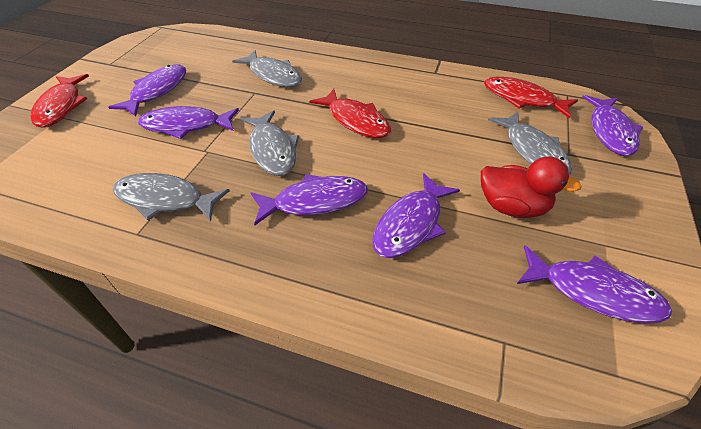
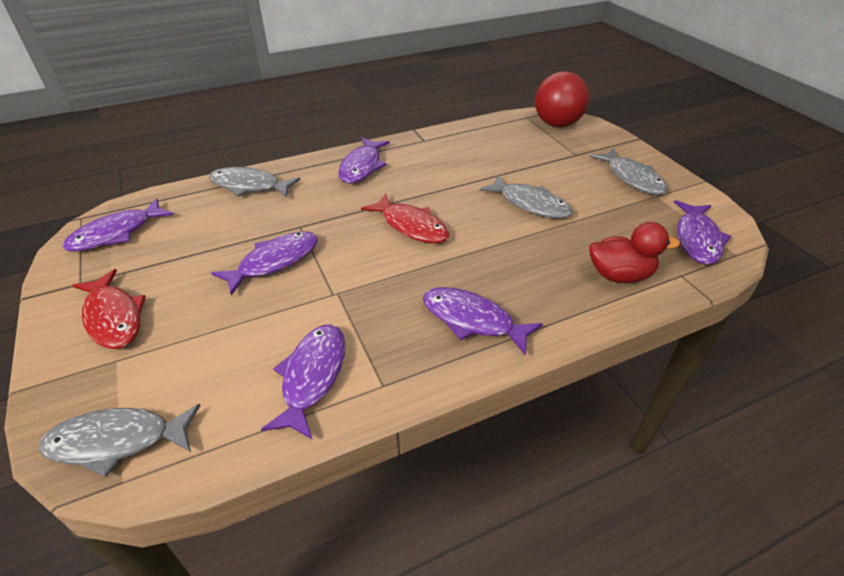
red ball: 0 -> 1
red fish: 3 -> 2

